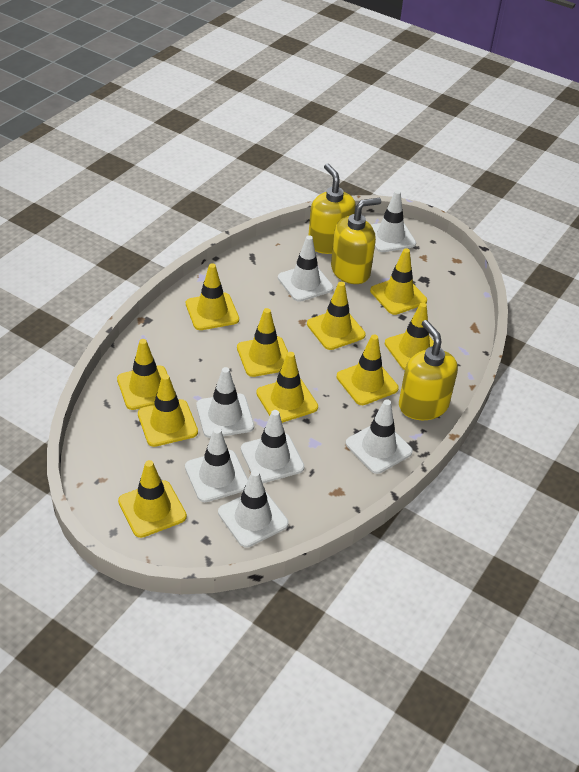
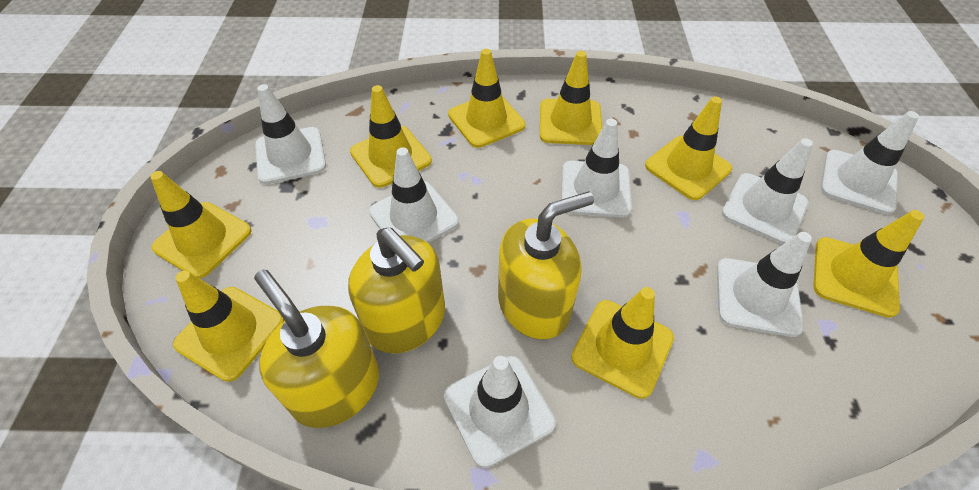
yellow traffic cone: 10 -> 8

